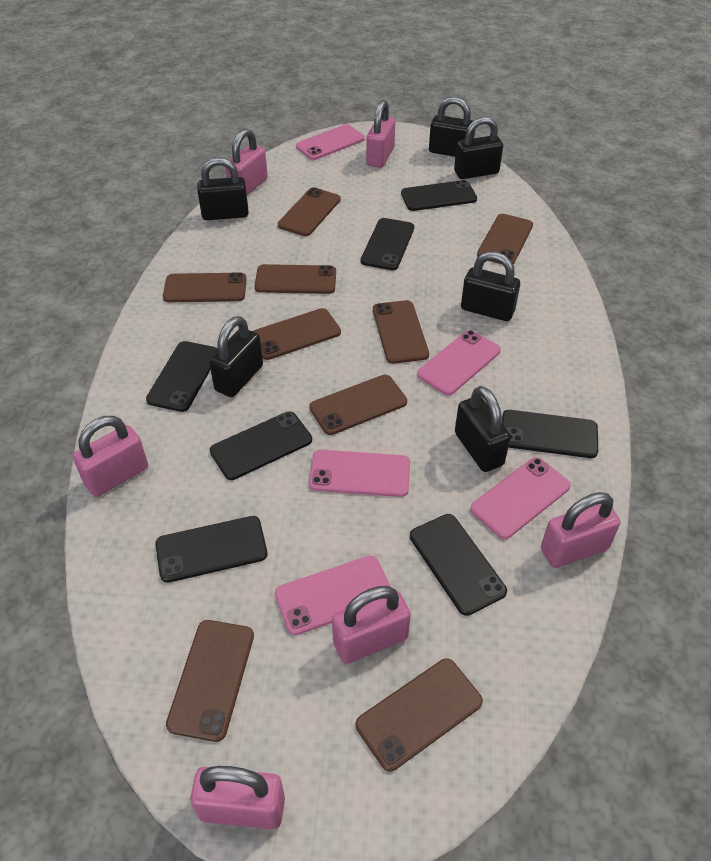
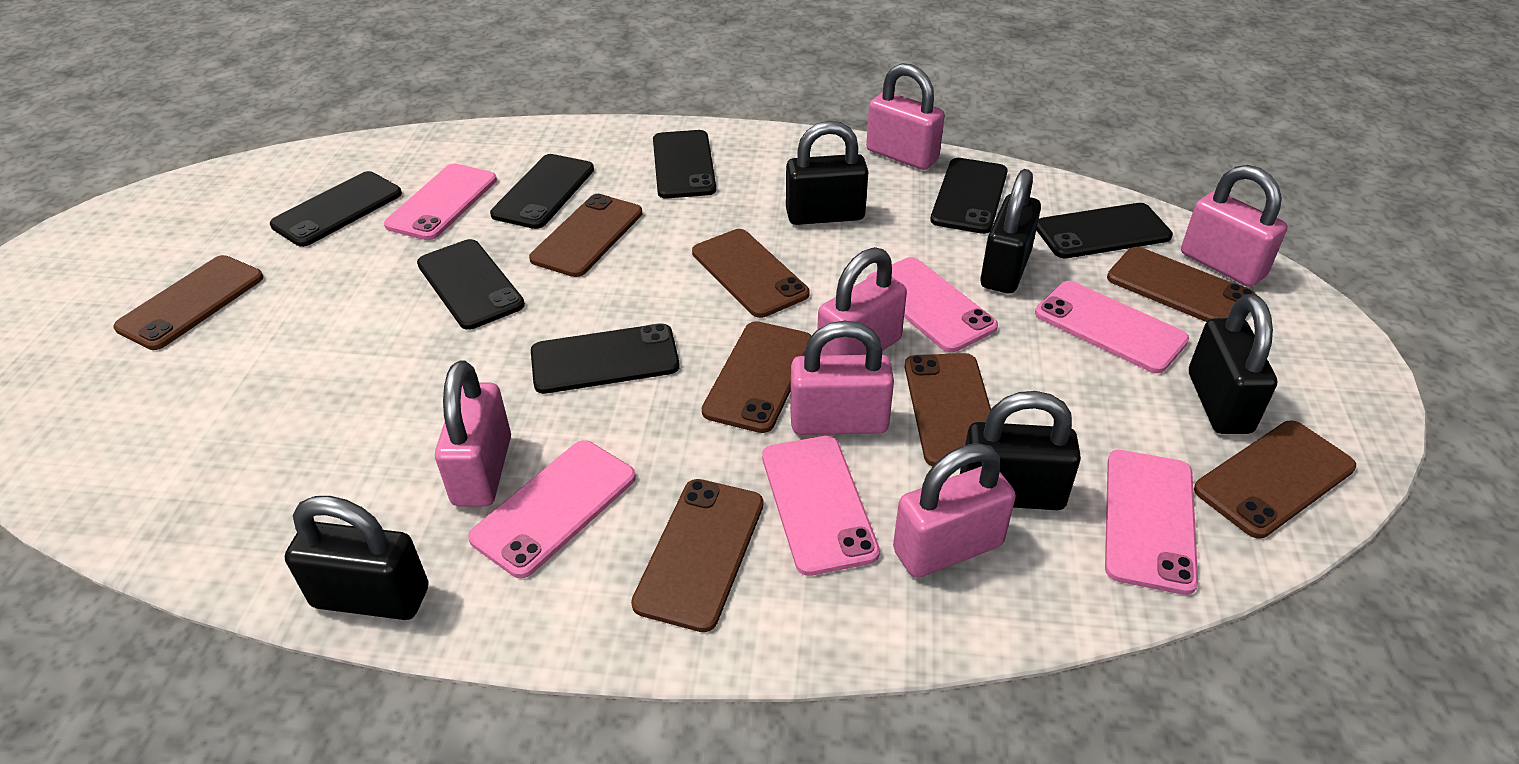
black padlock: 6 -> 5
brown phone: 9 -> 8
pink phone: 5 -> 6

